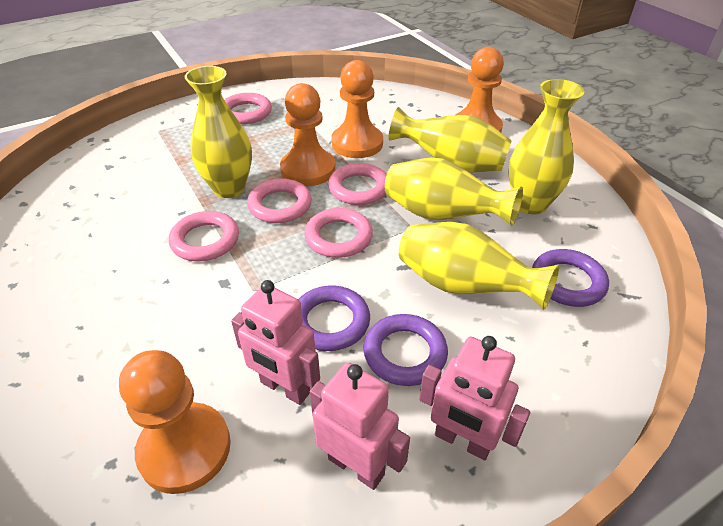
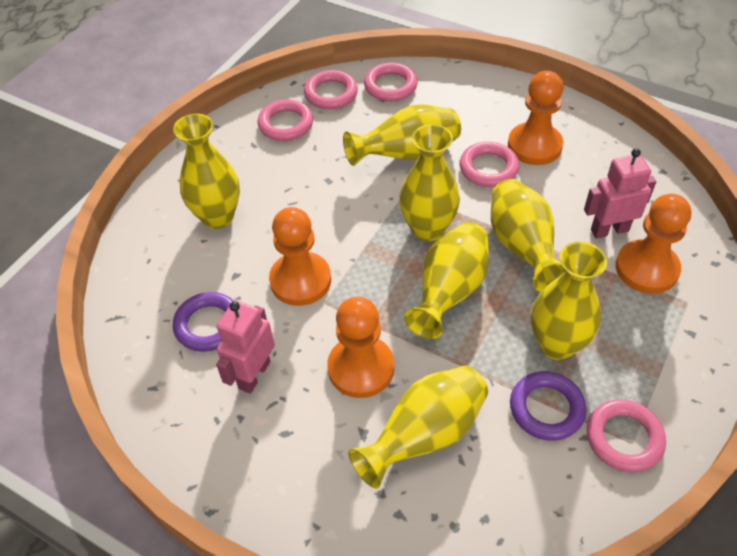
pink robot: 3 -> 2
purple ring: 3 -> 2
yellow vase: 5 -> 7

